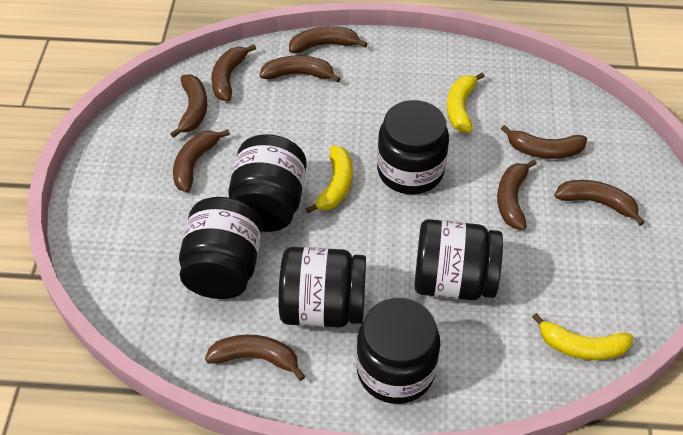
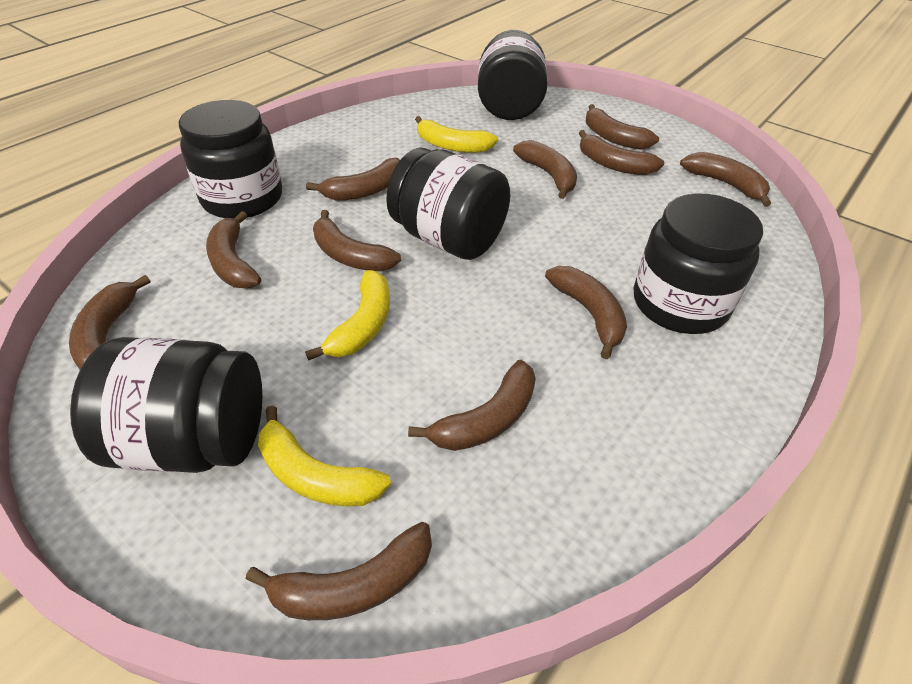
black jar: 6 -> 5
brown banana: 9 -> 11

